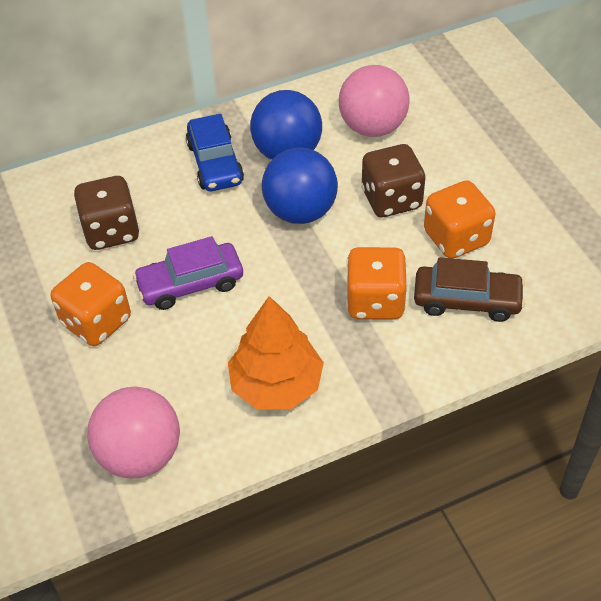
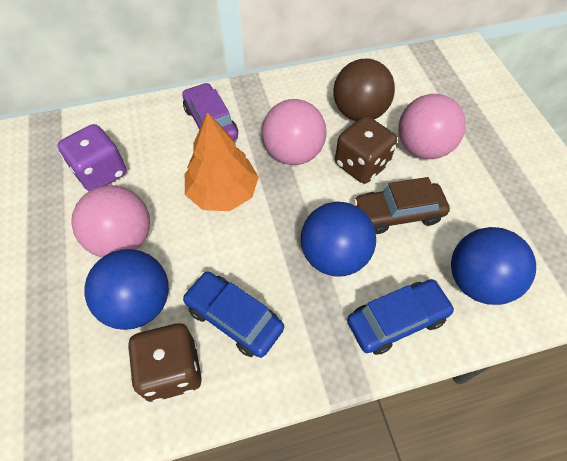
blue ball: 2 -> 3
blue car: 1 -> 2
brown ball: 0 -> 1
orange dice: 3 -> 0
pink ball: 2 -> 3
purple dice: 0 -> 1

